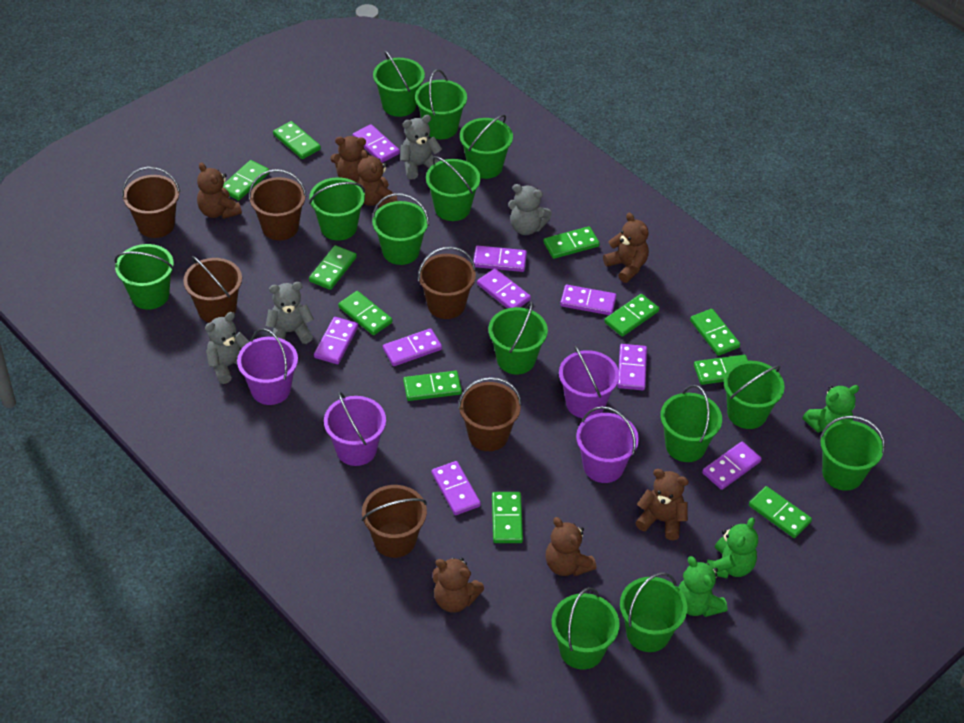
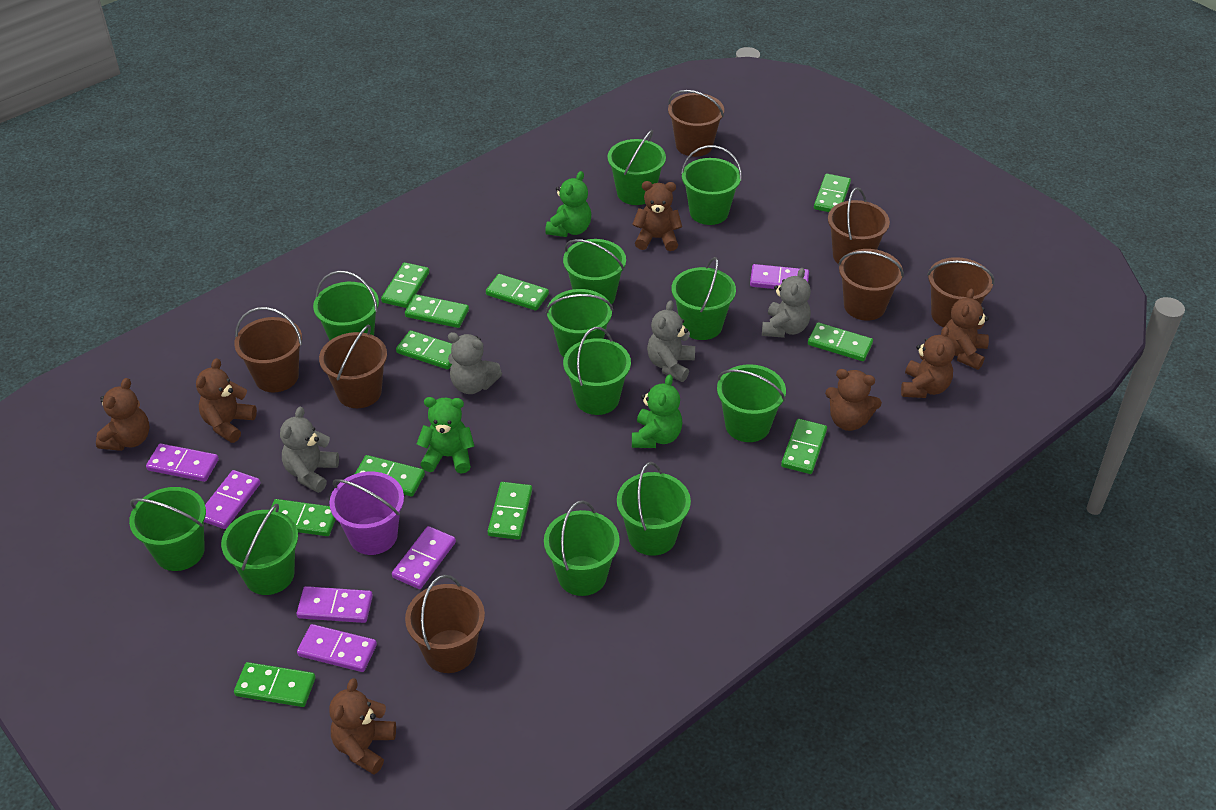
brown bucket: 6 -> 7
green bucket: 13 -> 12
purple bucket: 4 -> 1
purple domino: 9 -> 6

